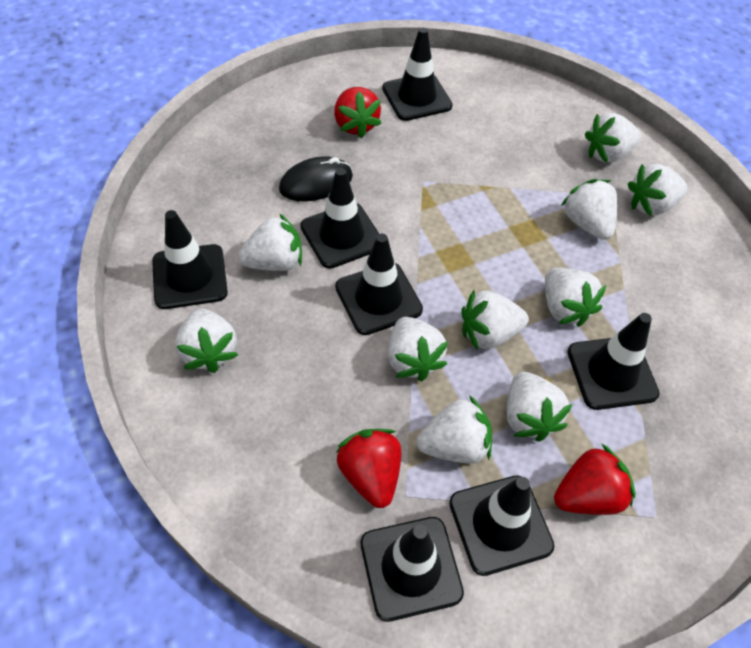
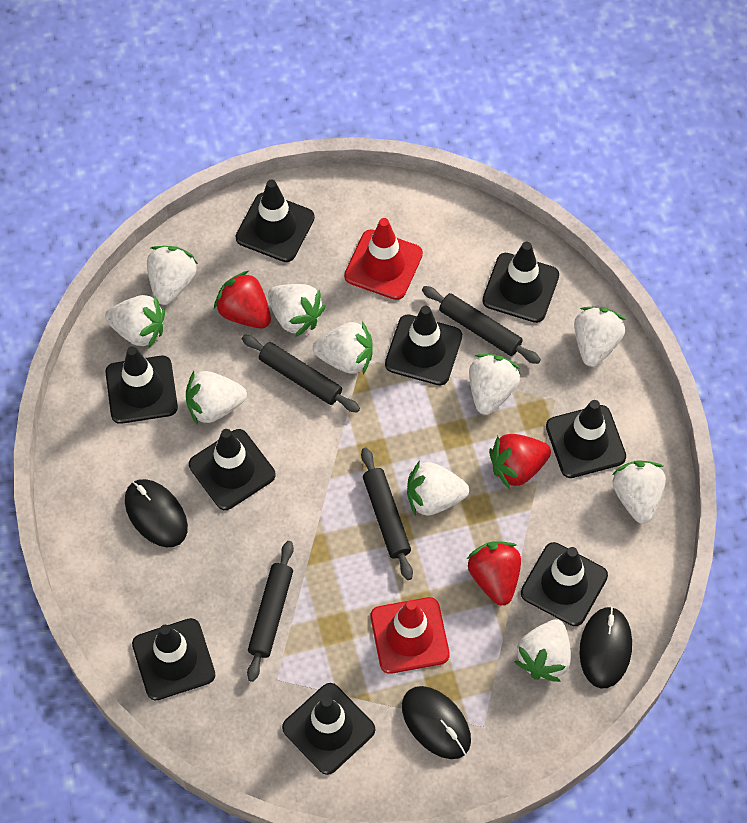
black mouse: 1 -> 3
black rolling pin: 0 -> 4
black traffic cone: 7 -> 9
red traffic cone: 0 -> 2

